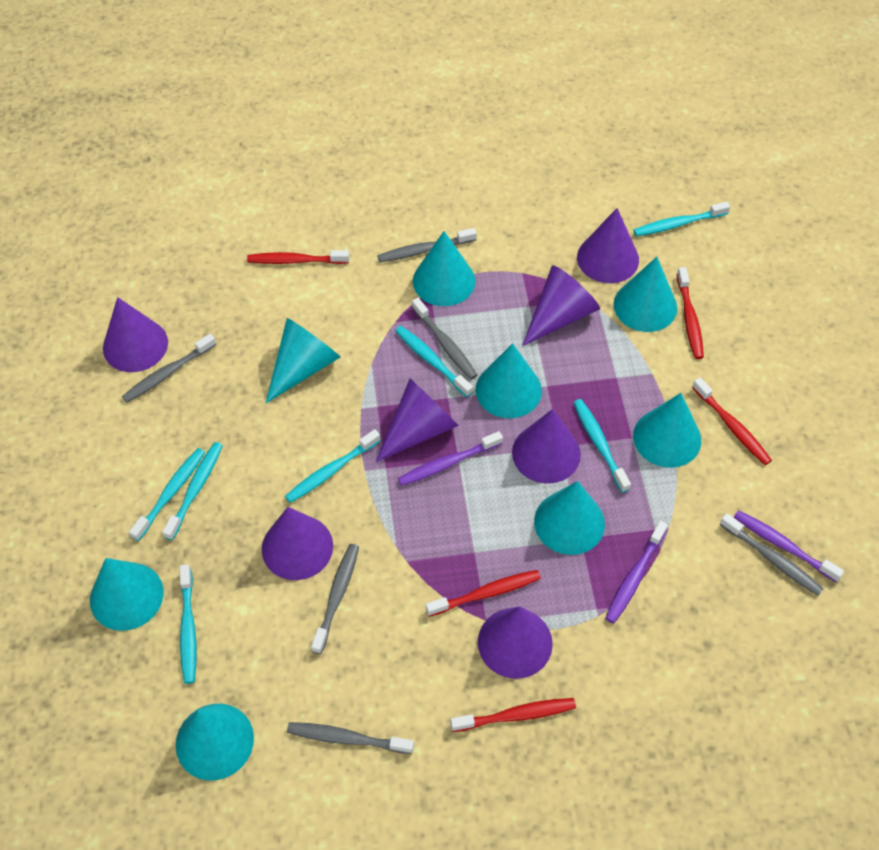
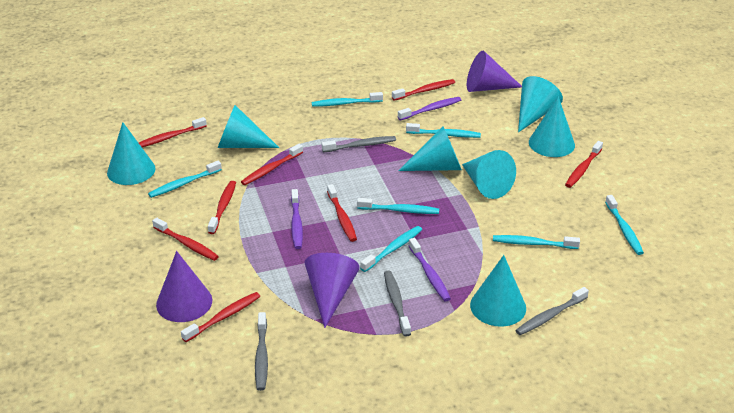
grey toothbrush: 6 -> 4
purple cone: 7 -> 3
red toothbrush: 5 -> 8
turquoise cone: 8 -> 7

